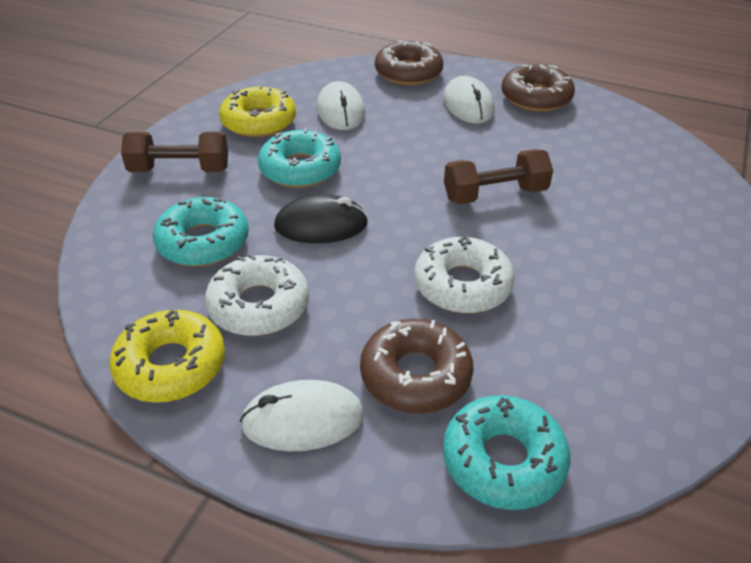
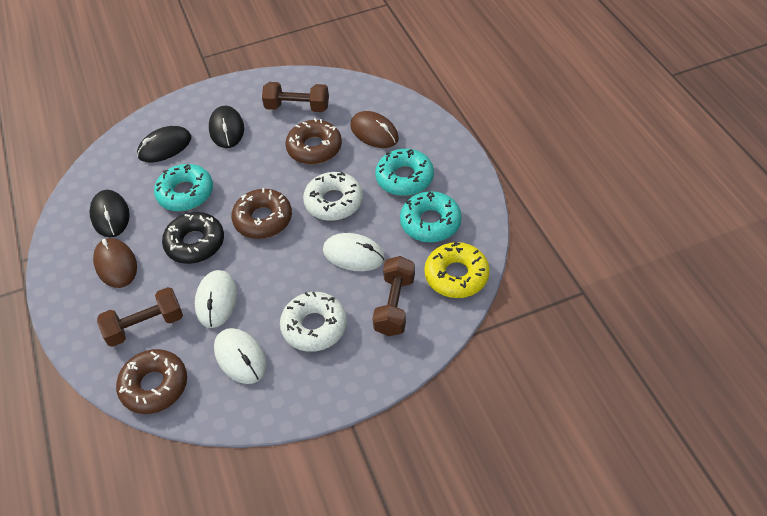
black donut: 0 -> 1
black mouse: 1 -> 3
brown dumbbell: 2 -> 3
brown mouse: 0 -> 2
yellow donut: 2 -> 1

